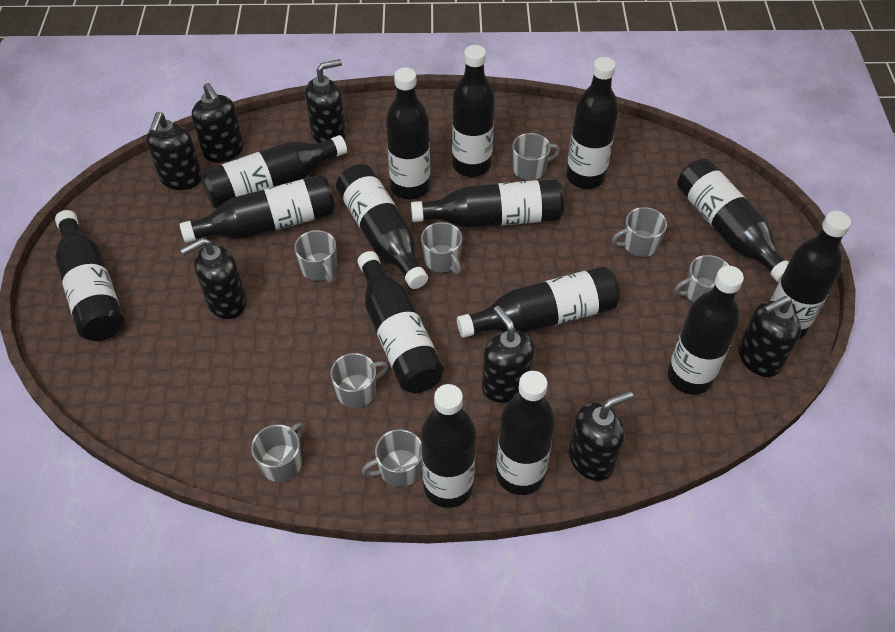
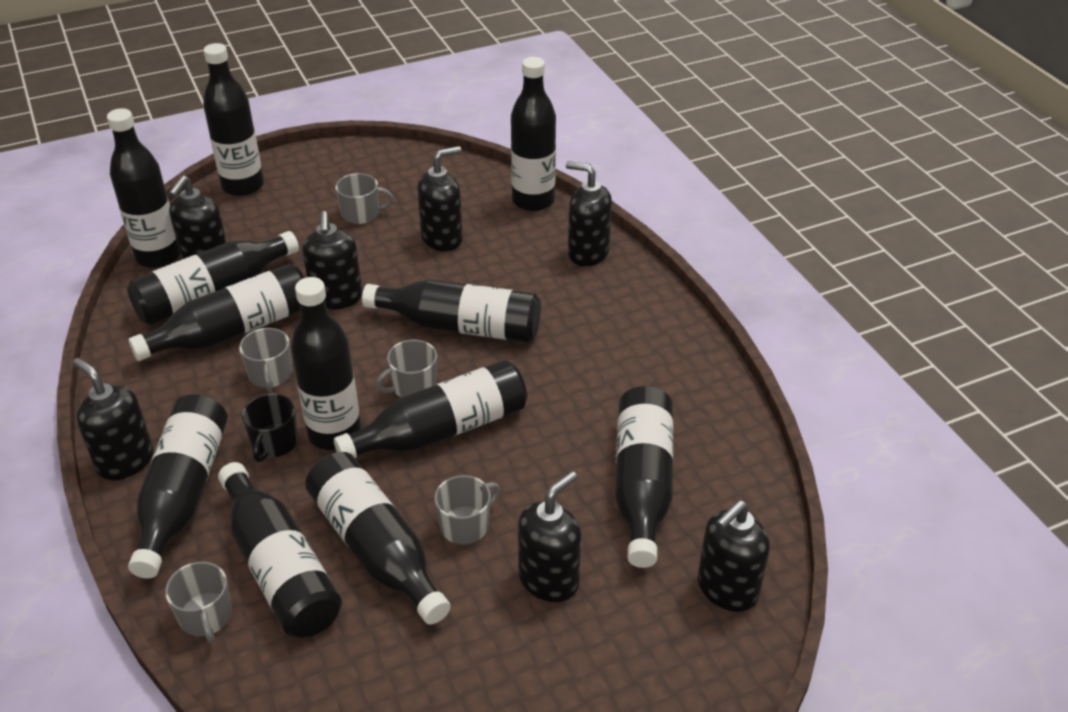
black bottle: 15 -> 12
black mug: 0 -> 1
grey mug: 8 -> 5

